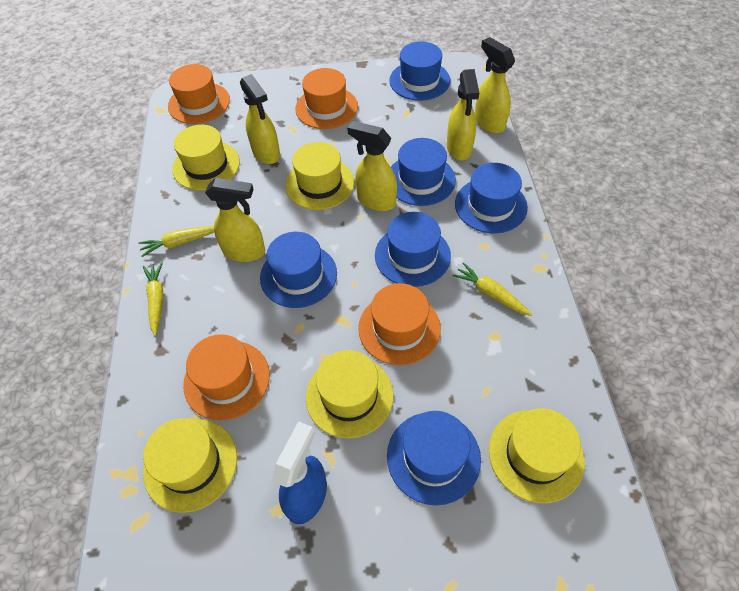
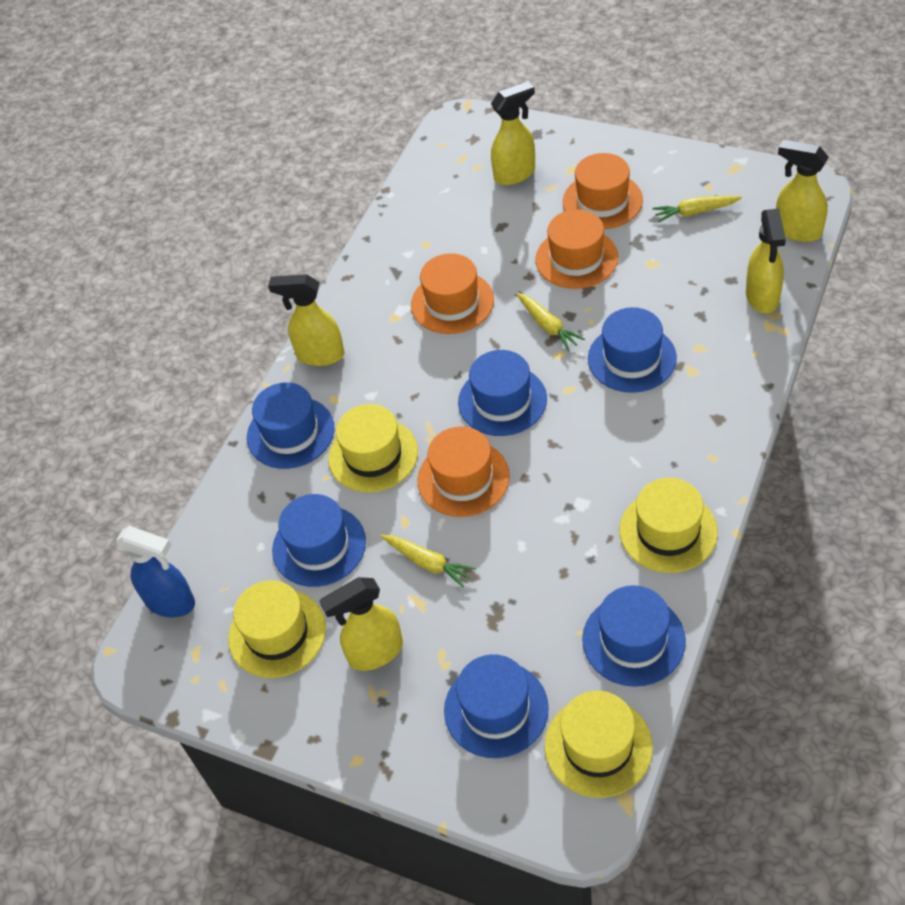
yellow hat: 5 -> 4

